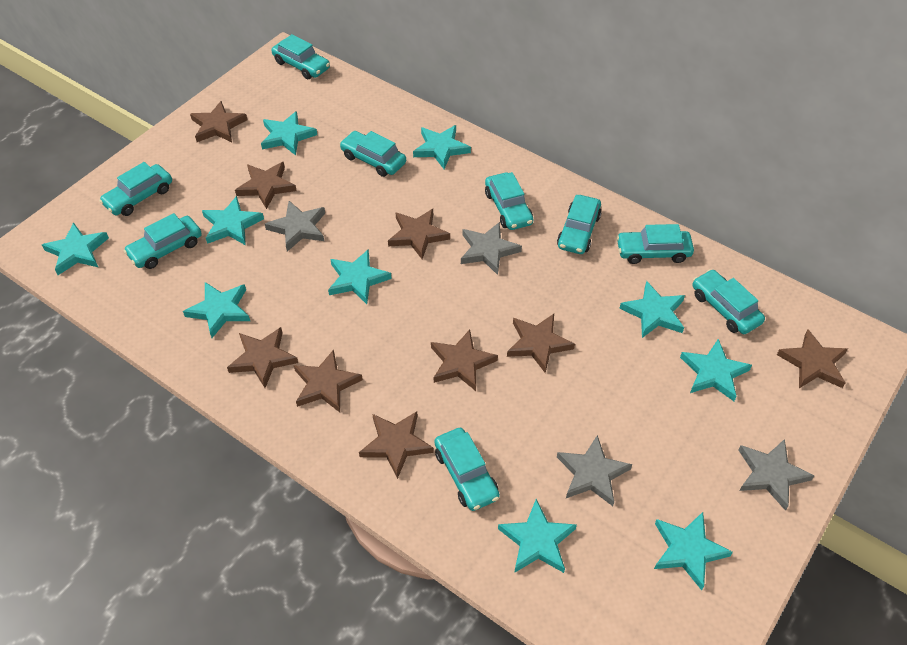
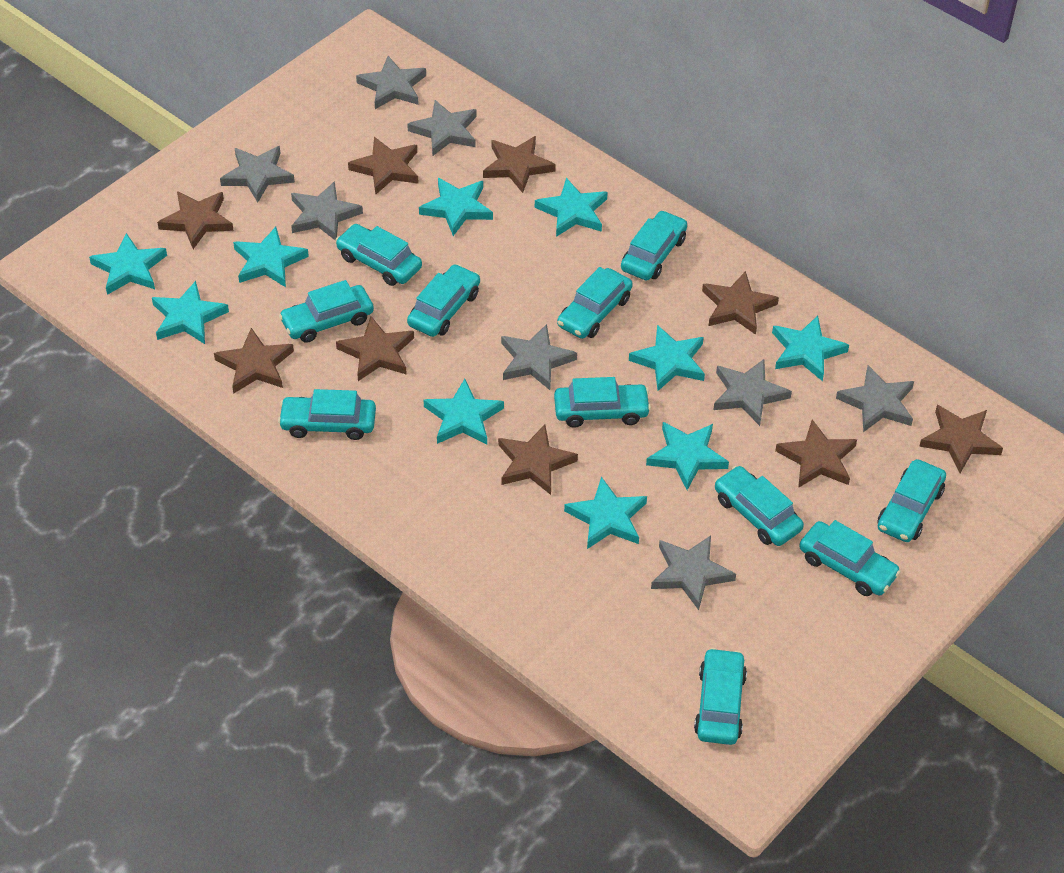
grey star: 4 -> 8
turquoise car: 9 -> 11

